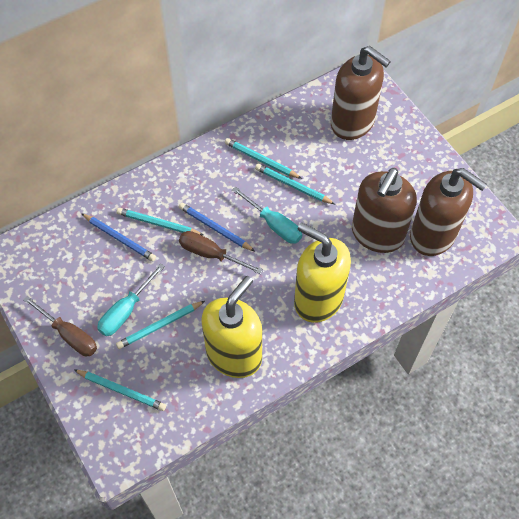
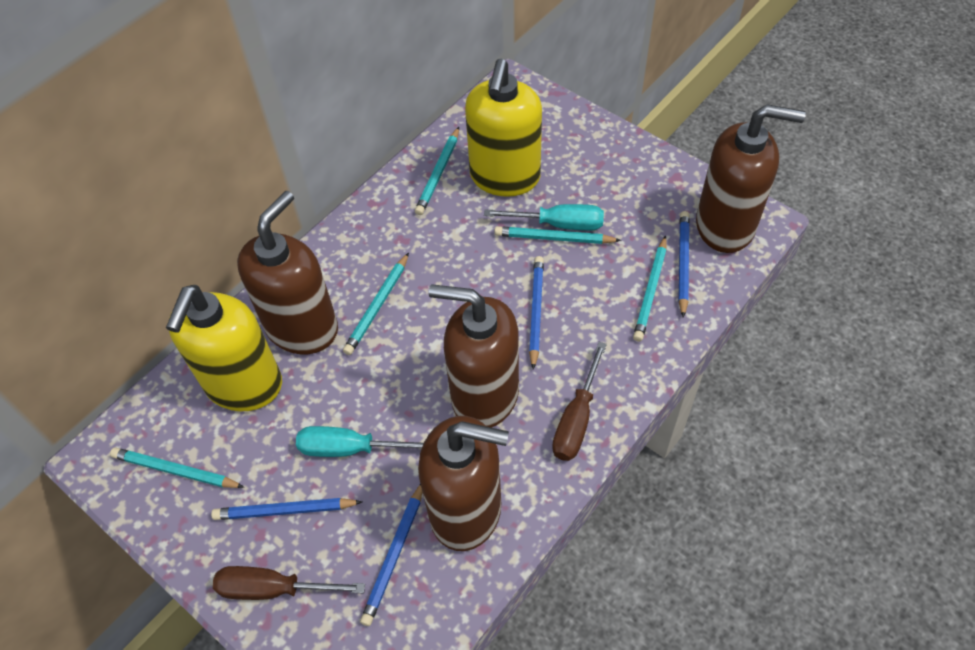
blue pencil: 2 -> 4
brown soap dispenser: 3 -> 4

